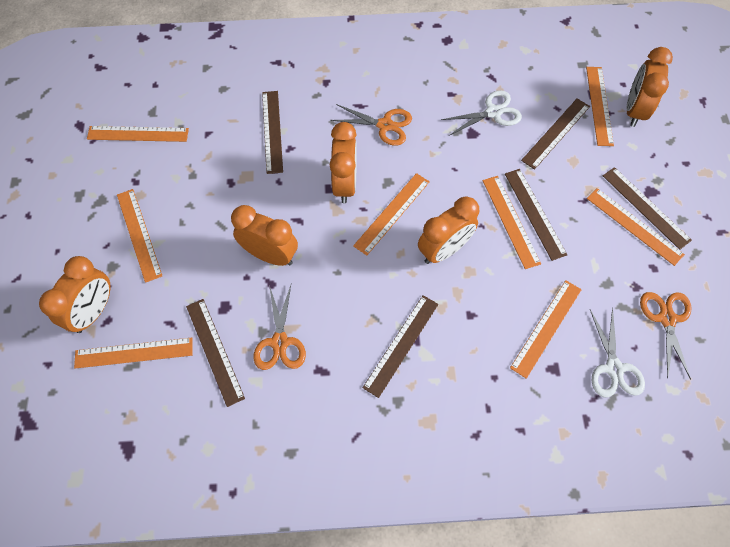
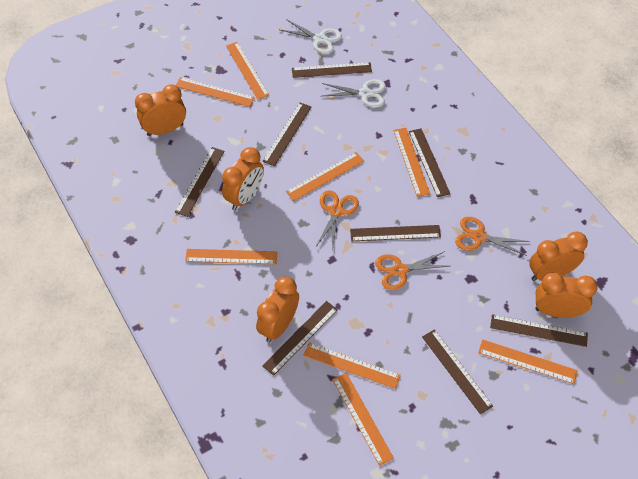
brown ruler: 6 -> 8

